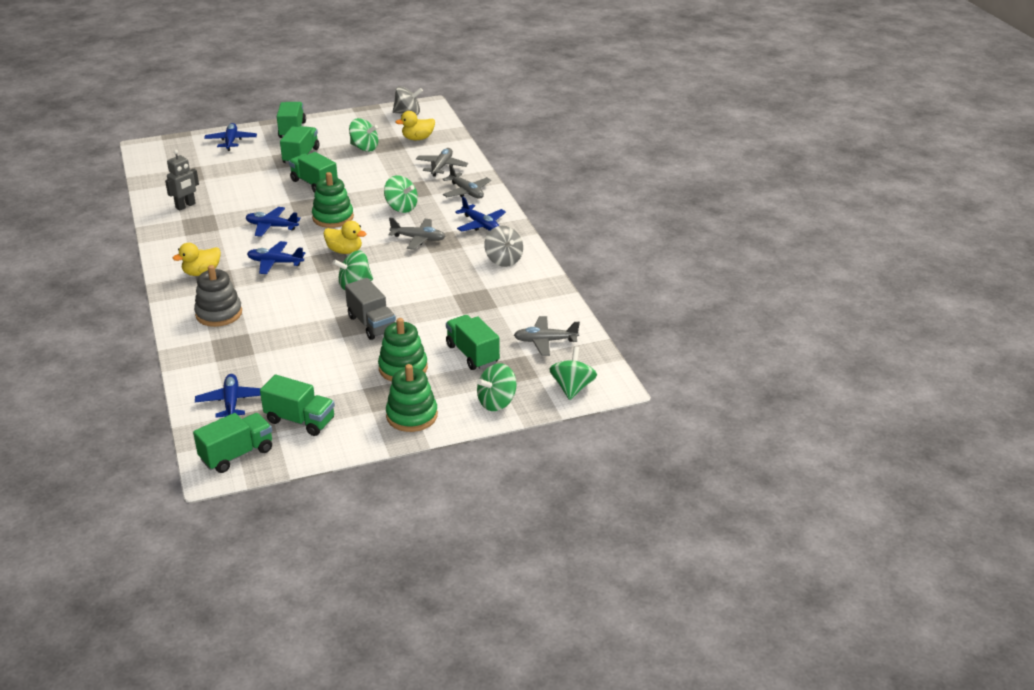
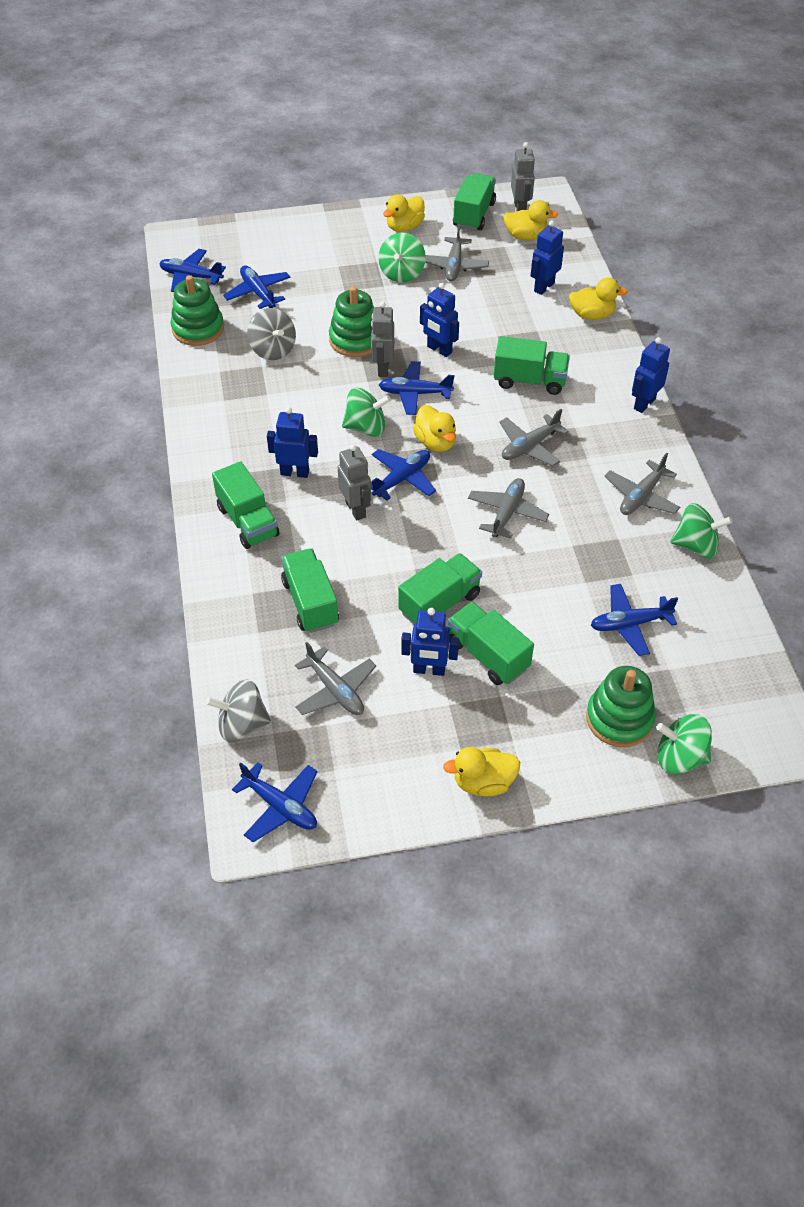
blue plane: 5 -> 6
blue robot: 0 -> 5
green spinning top: 5 -> 4
grey plane: 4 -> 5
grey robot: 1 -> 3
grey stacking toy: 1 -> 0
grey truck: 1 -> 0
yellow duck: 3 -> 5

